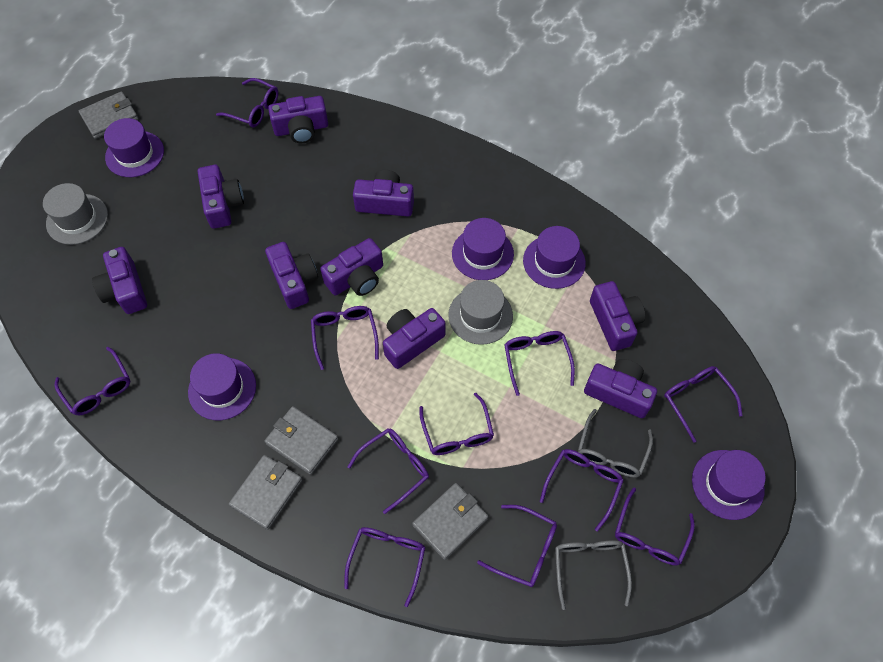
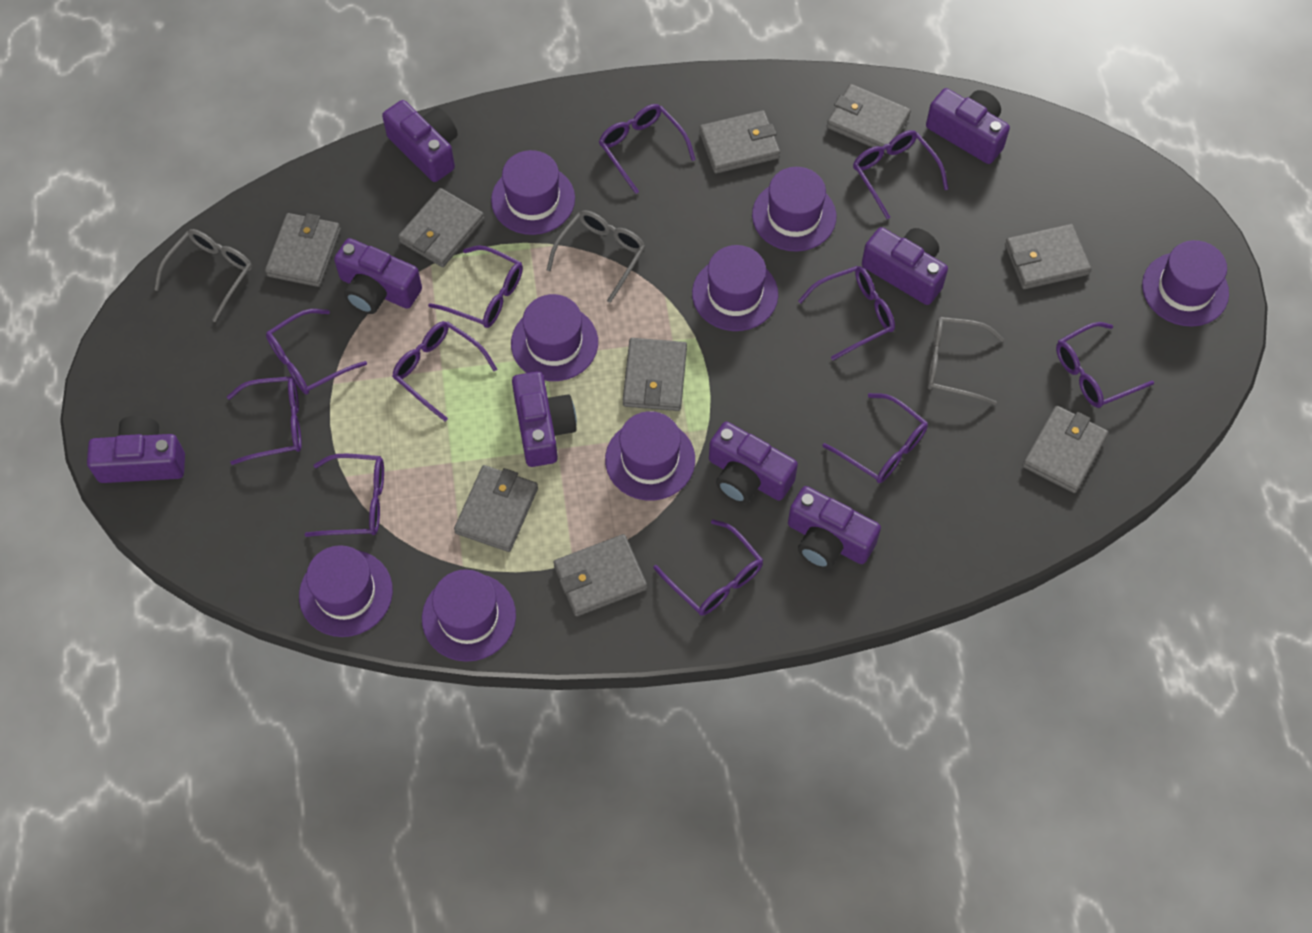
grey glasses: 2 -> 3
grey hat: 2 -> 0
grey wallet: 4 -> 9
purple camera: 9 -> 8
purple hat: 5 -> 8

